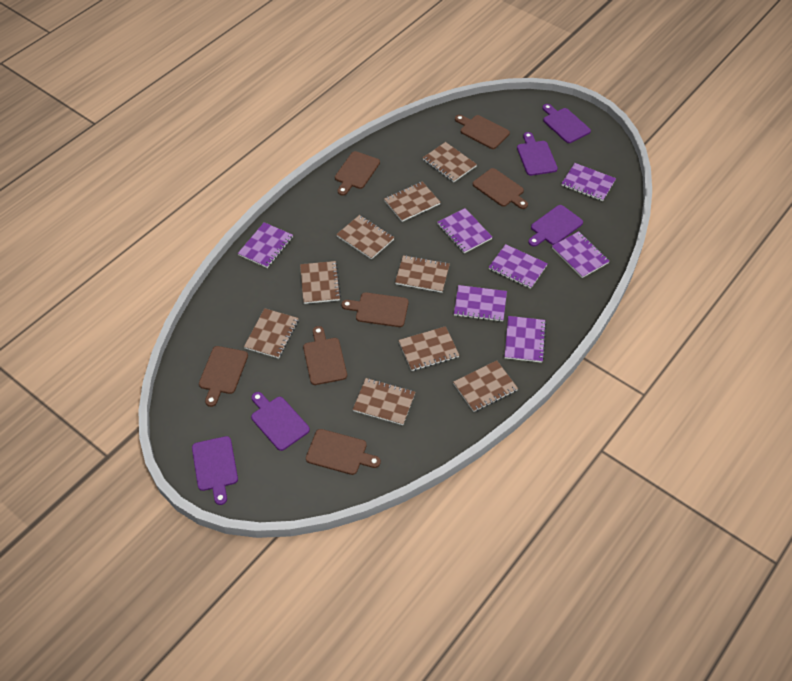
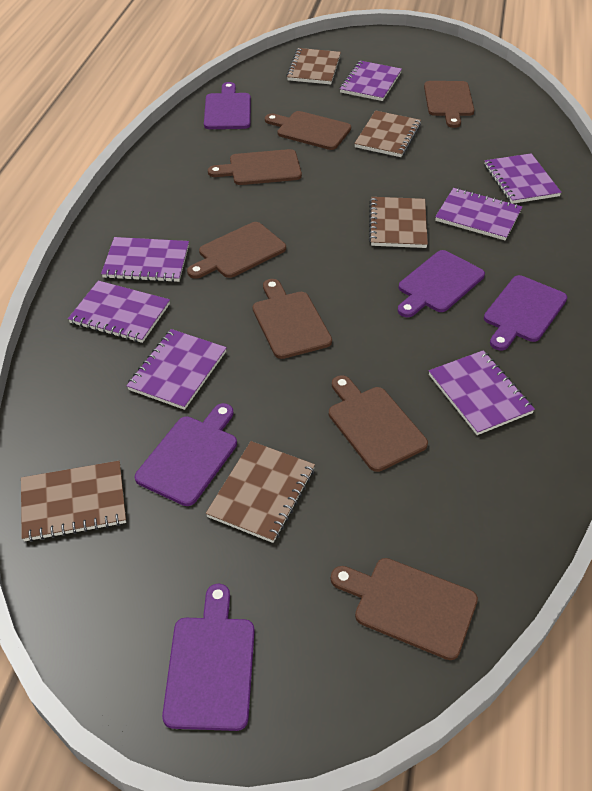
brown notebook: 9 -> 5

